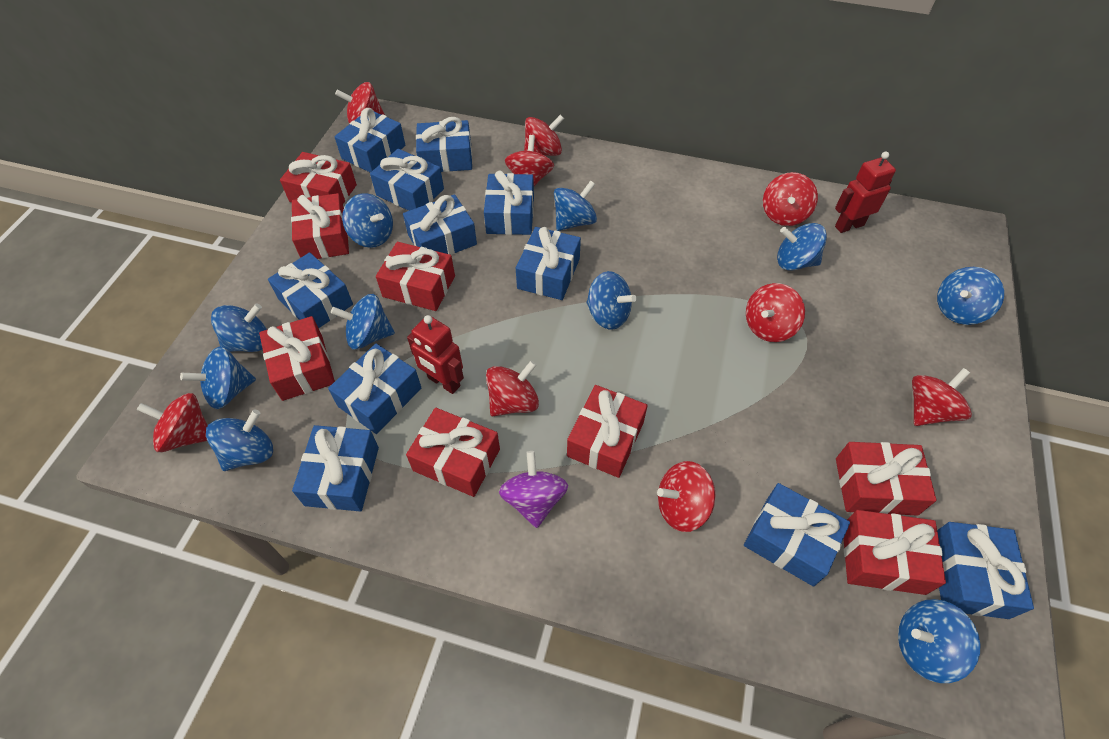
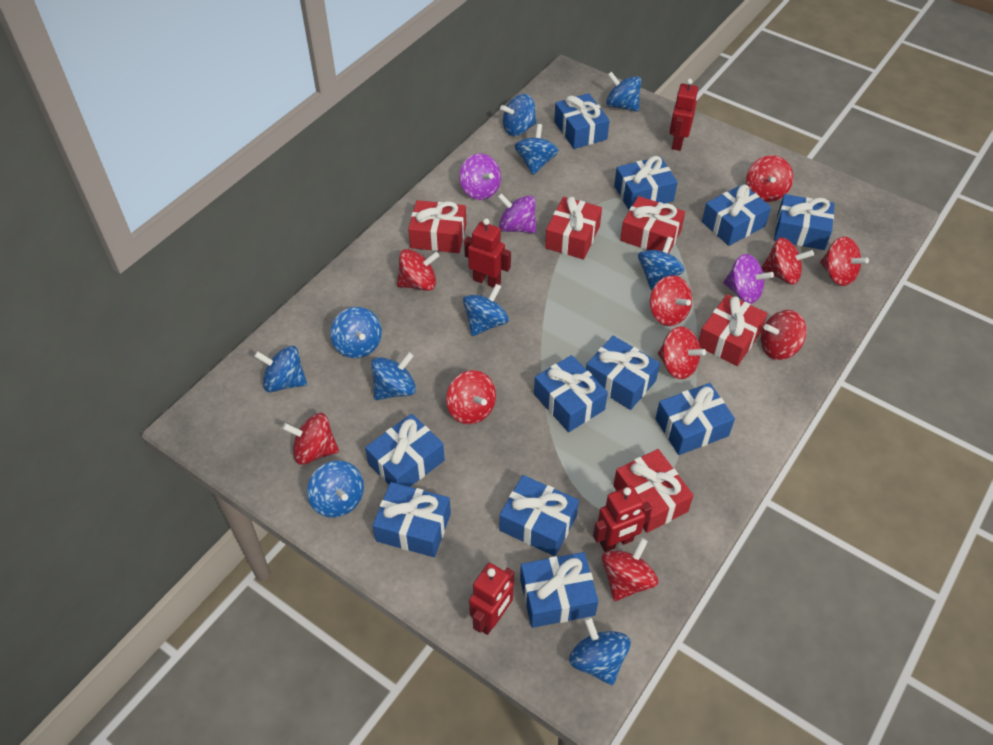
purple spinning top: 1 -> 3
red gift: 8 -> 5
red robot: 2 -> 4
red spinning top: 9 -> 10

